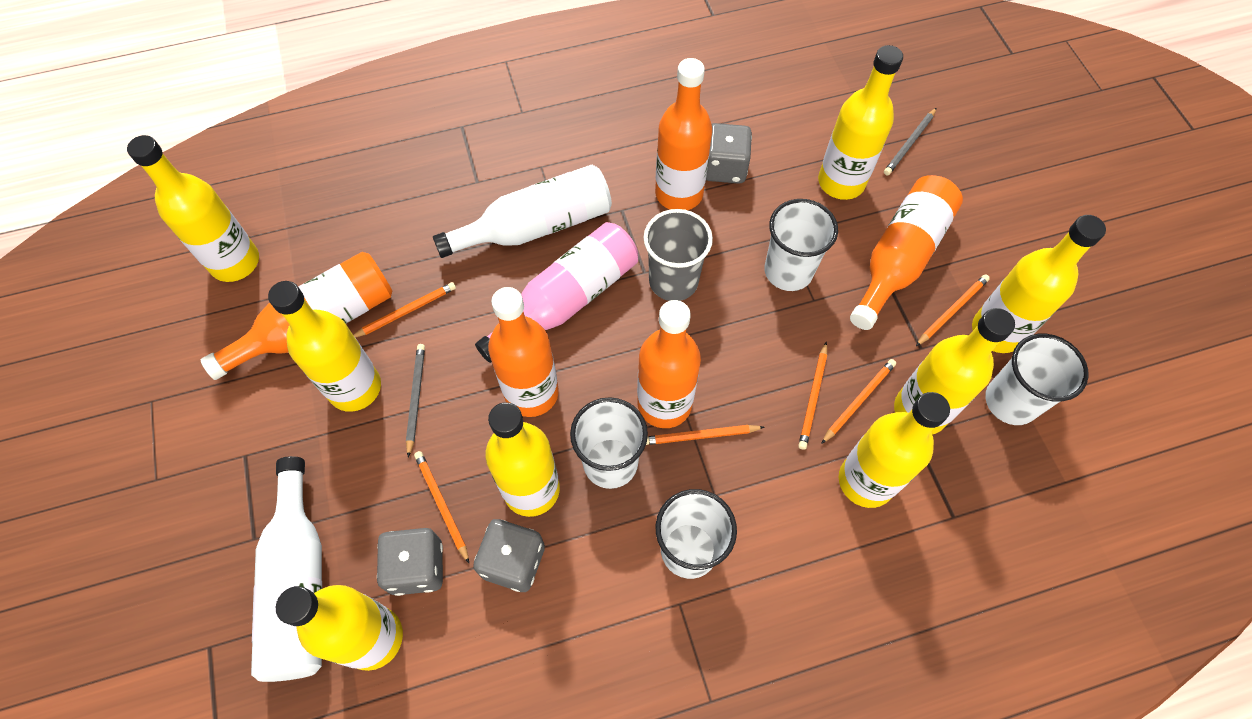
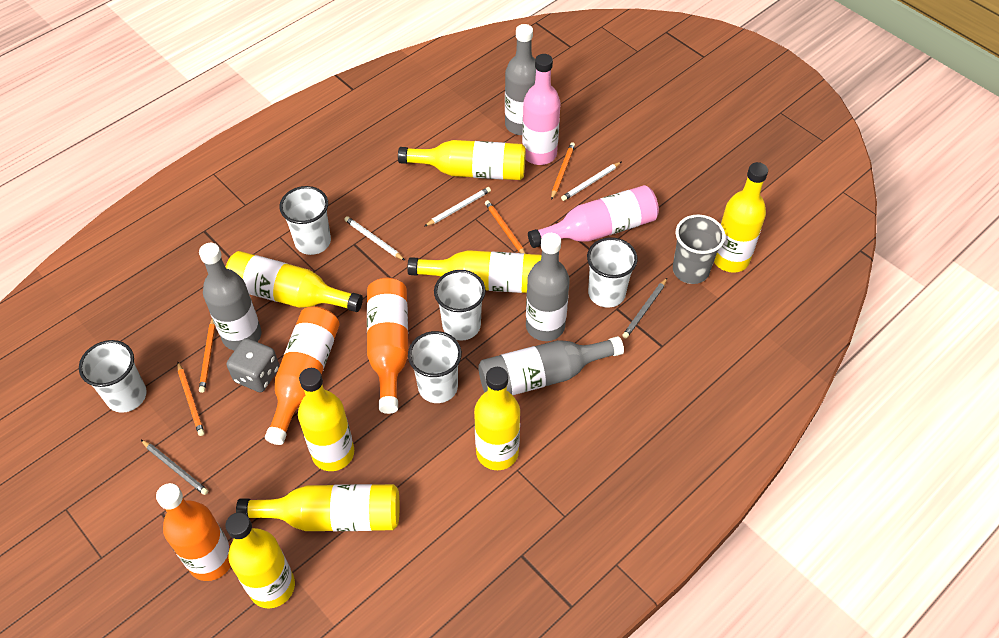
grey bottle: 0 -> 4
grey dice: 3 -> 1
orange bottle: 5 -> 3
orange pencil: 6 -> 4
pink bottle: 1 -> 2
white bottle: 2 -> 0
white cup: 4 -> 5
white pencil: 0 -> 3

